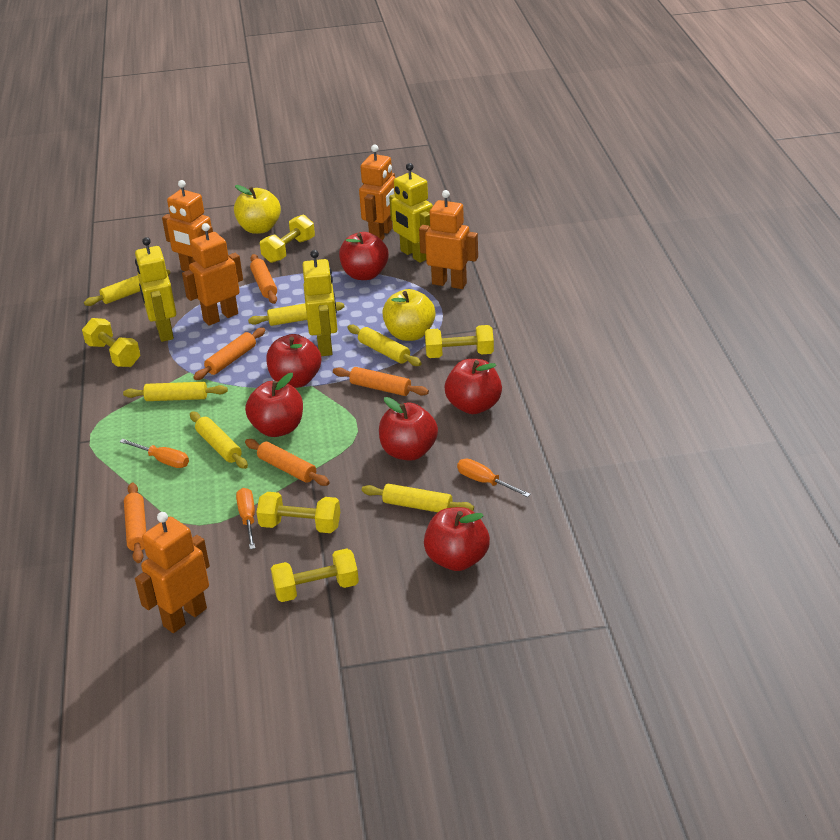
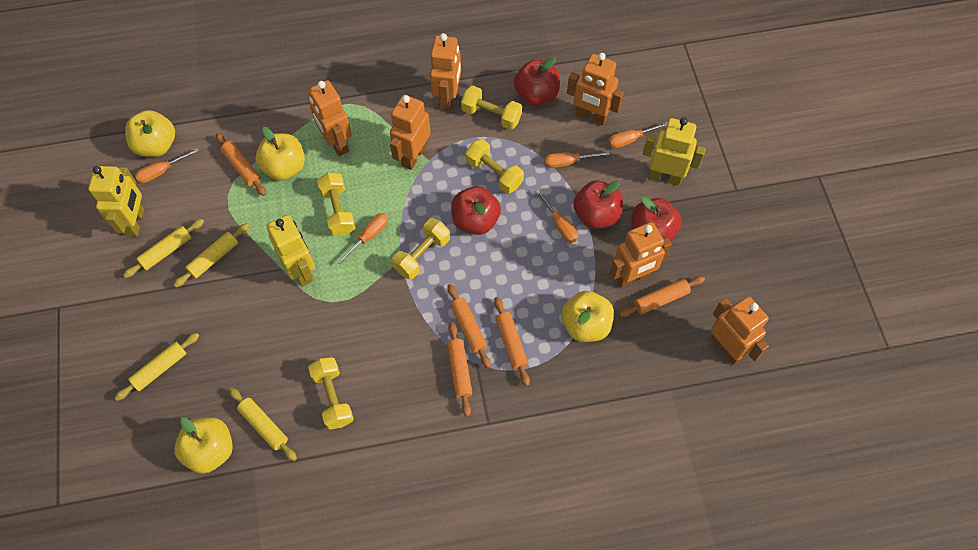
orange robot: 5 -> 6
orange screwdriver: 3 -> 5
red apple: 6 -> 4
yellow apple: 2 -> 4
yellow rolling pin: 6 -> 4

